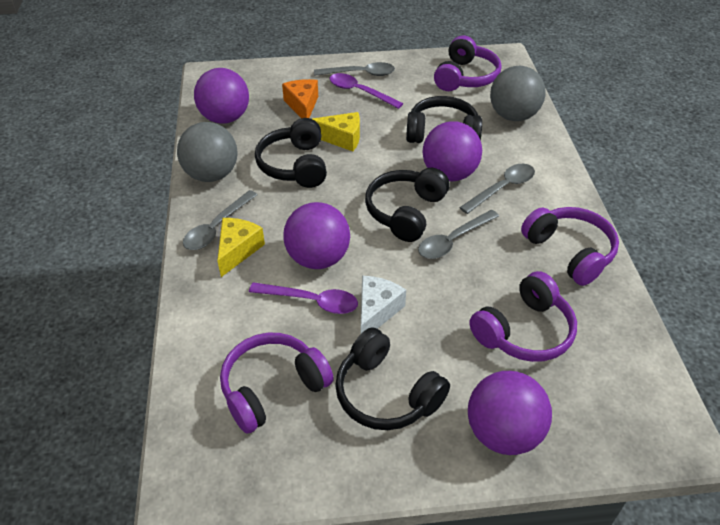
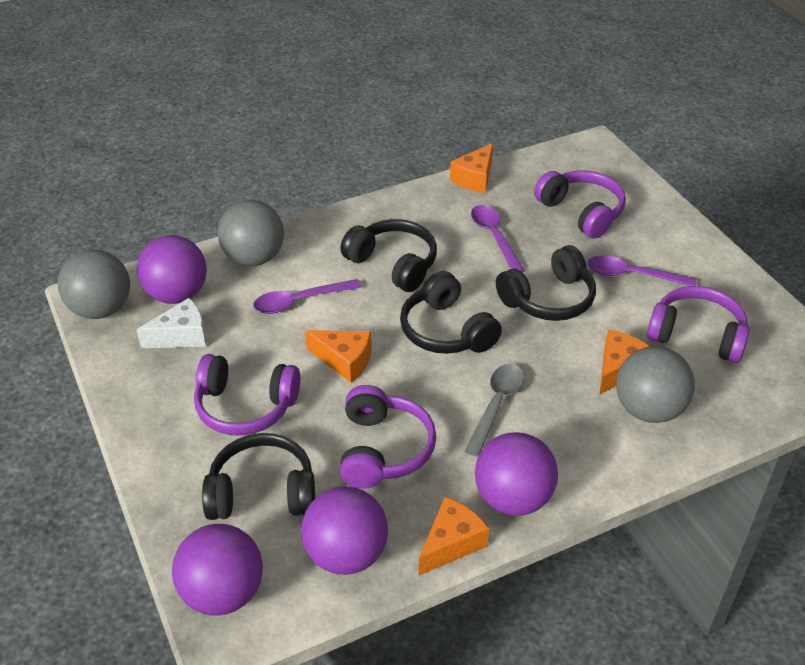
grey ball: 2 -> 3
grey spoon: 4 -> 1
orange cheese: 1 -> 4
purple spoon: 2 -> 3
yellow cheese: 2 -> 0

